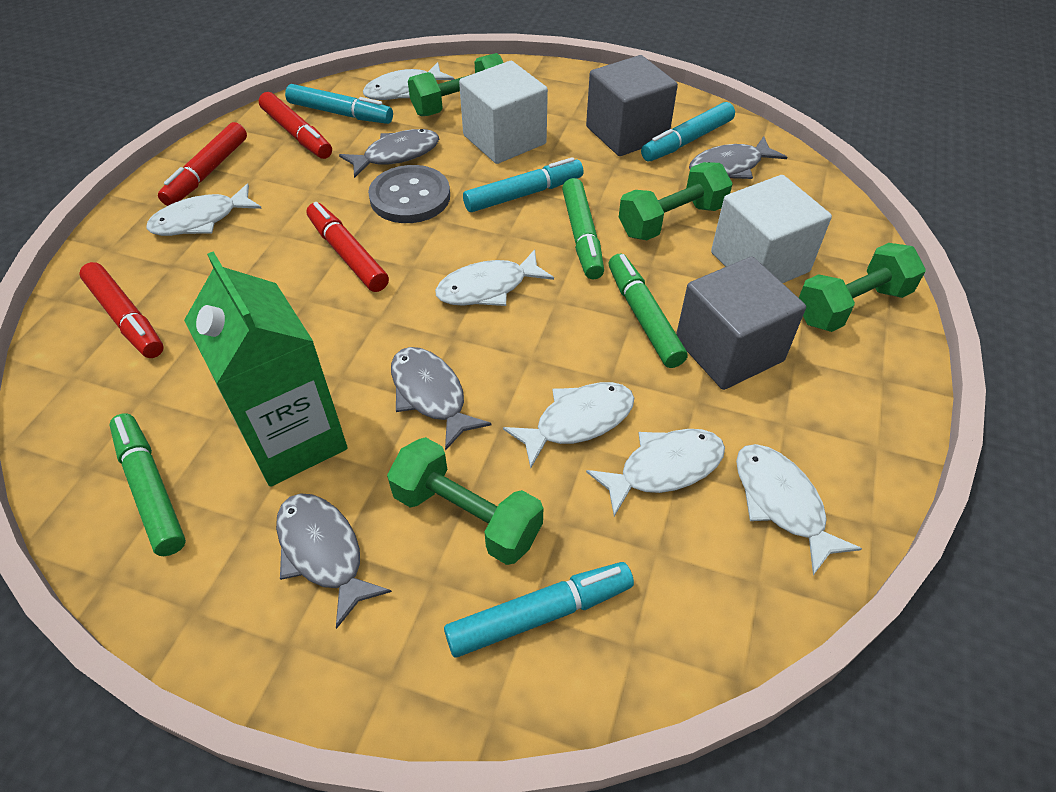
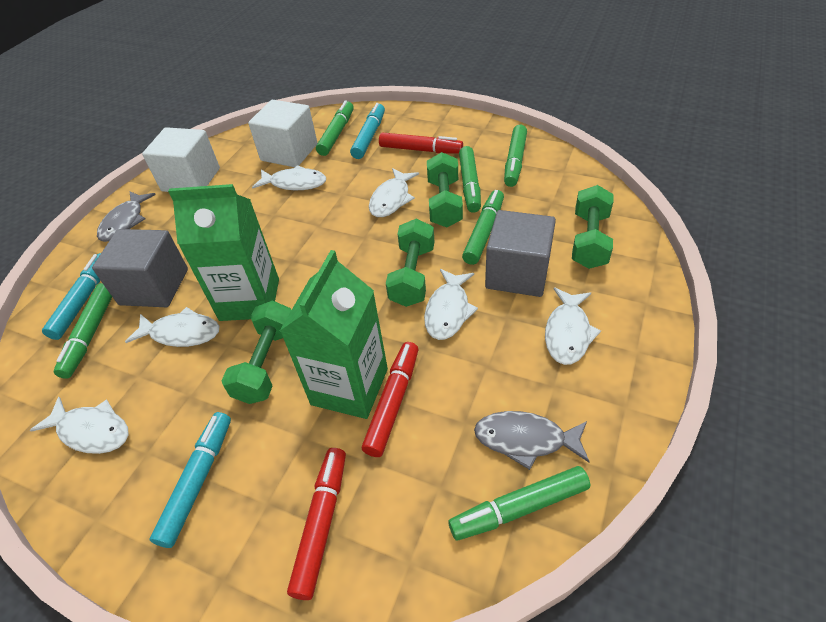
green carton: 1 -> 2
green marker: 3 -> 6
grey button: 1 -> 0
grey fish: 4 -> 2
red marker: 4 -> 3
turquoise marker: 4 -> 3

